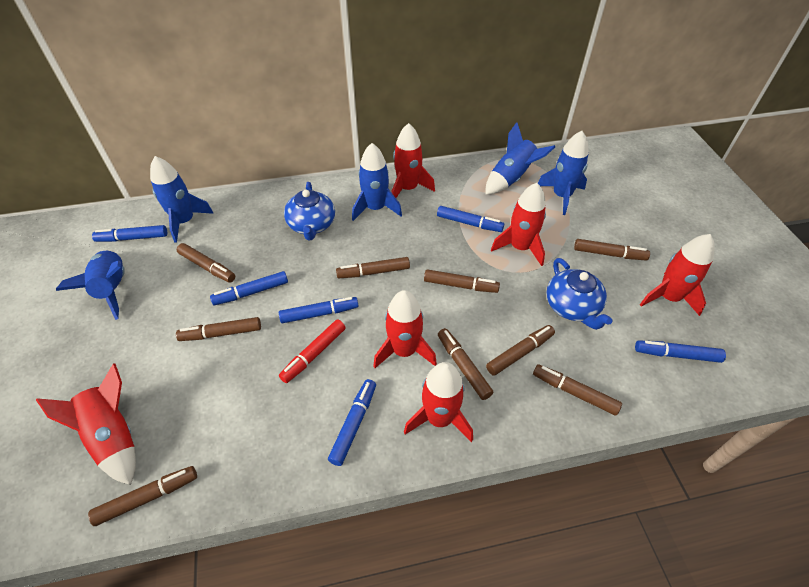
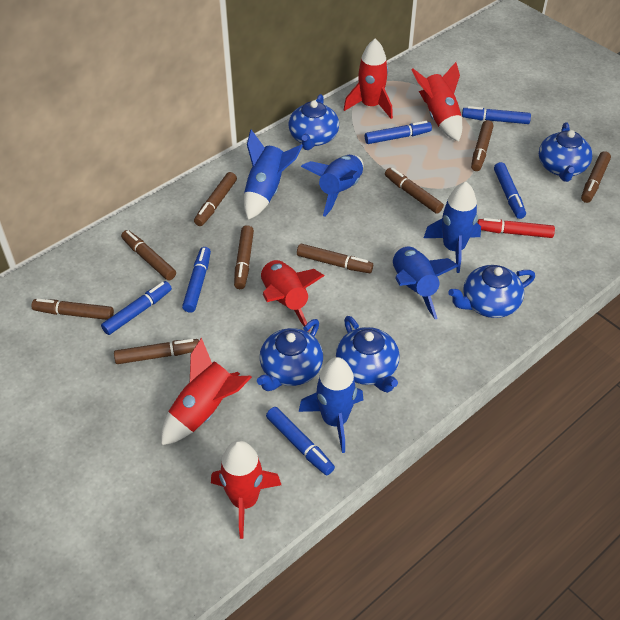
blue teapot: 2 -> 5
red rocket: 6 -> 5

